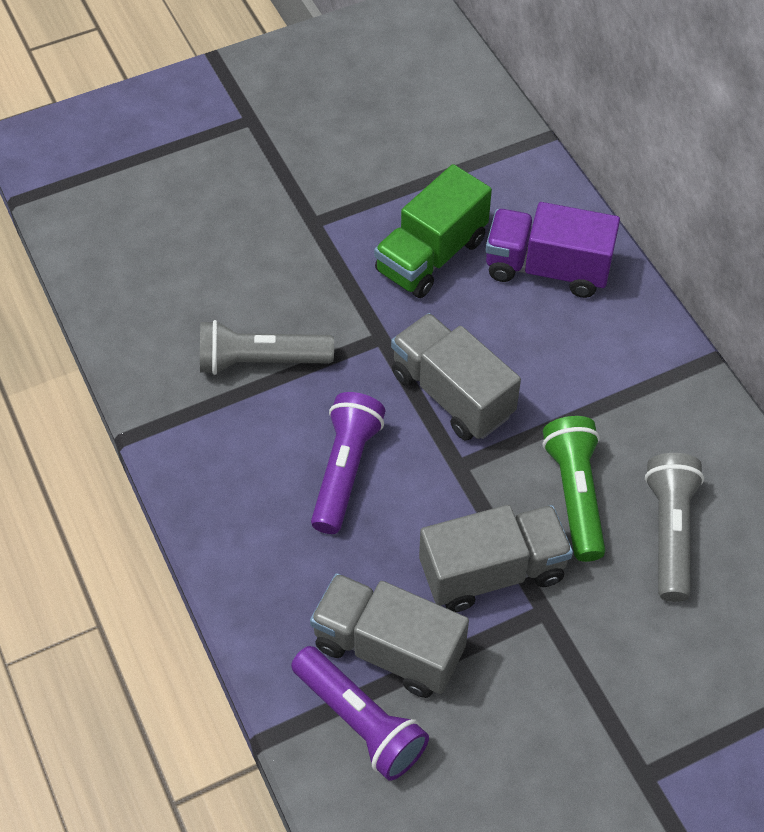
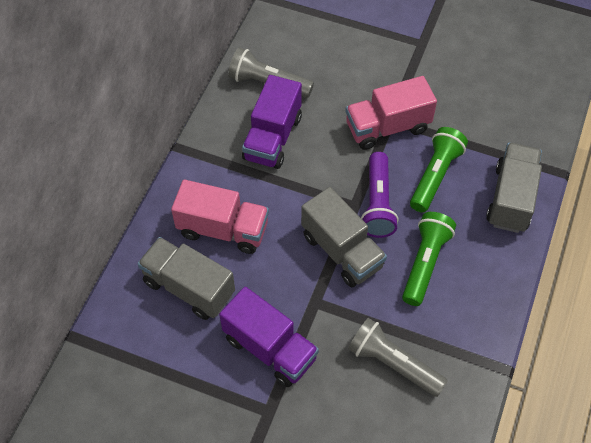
green flashlight: 1 -> 2
green truck: 1 -> 0
pink truck: 0 -> 2
purple flashlight: 2 -> 1
purple truck: 1 -> 2

